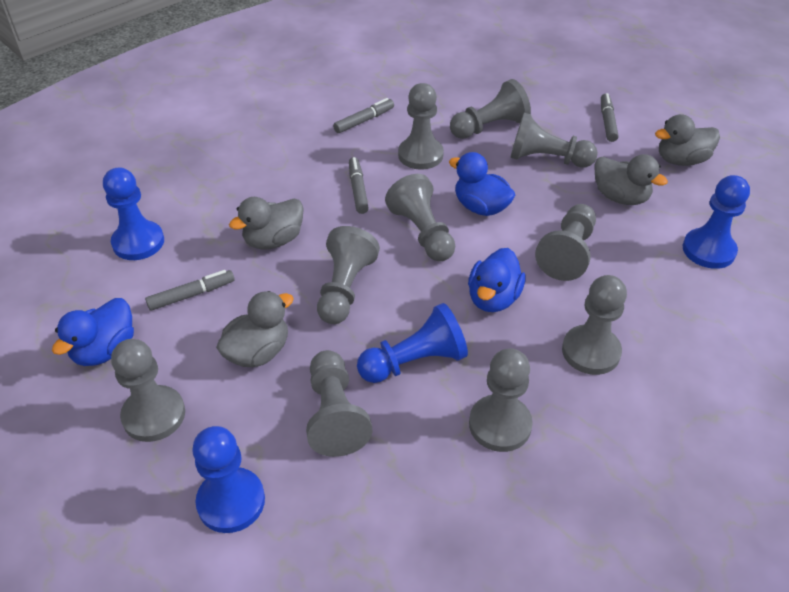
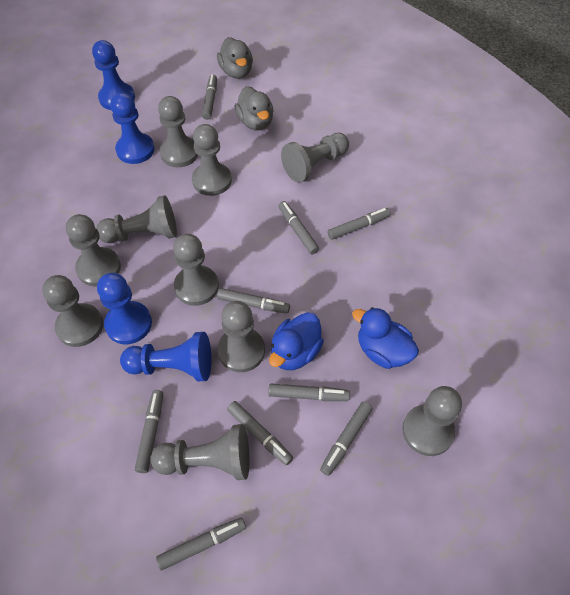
blue duck: 3 -> 2
grey duck: 4 -> 2
grey marker: 4 -> 9

